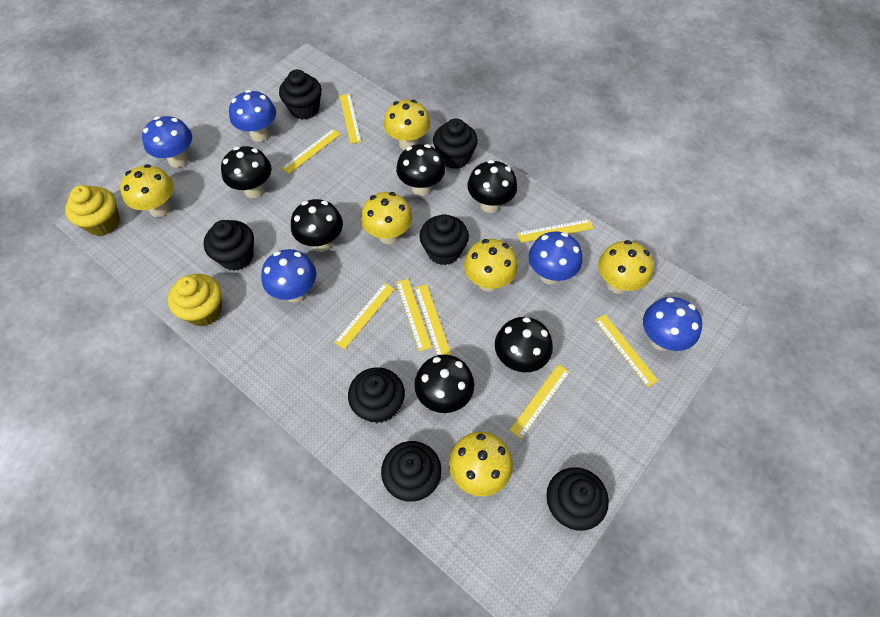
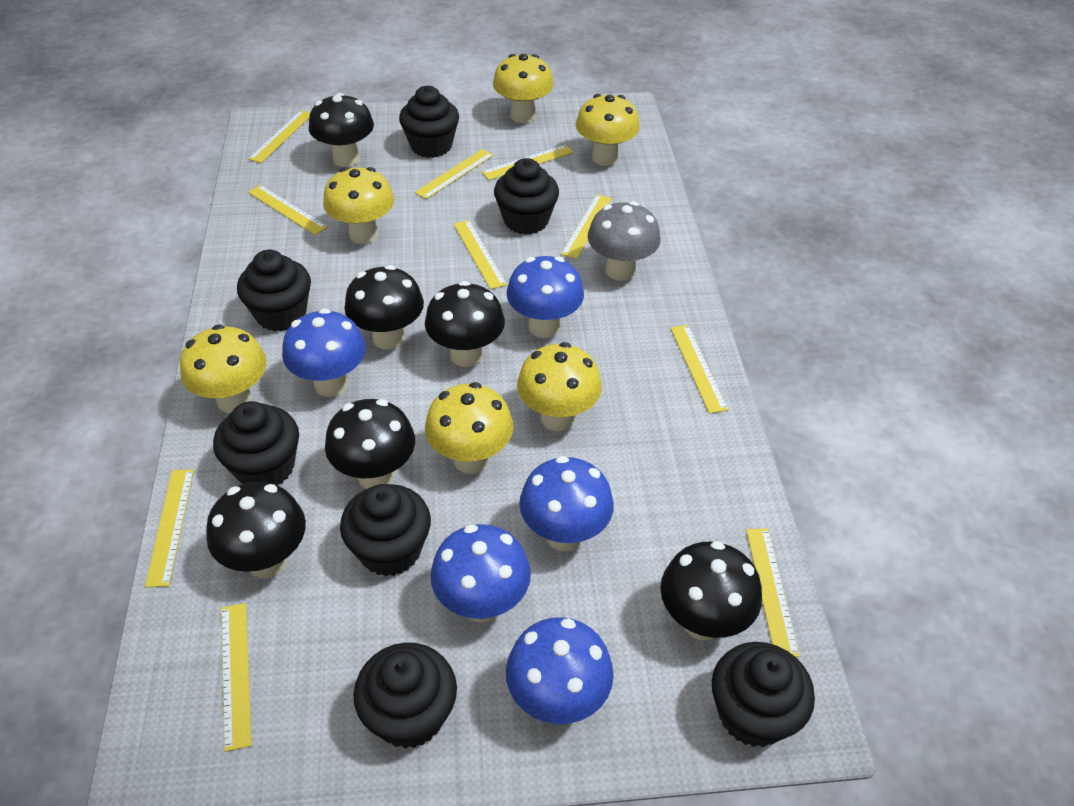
grey mushroom: 0 -> 1
yellow cupcake: 2 -> 0
yellow ruler: 8 -> 10

